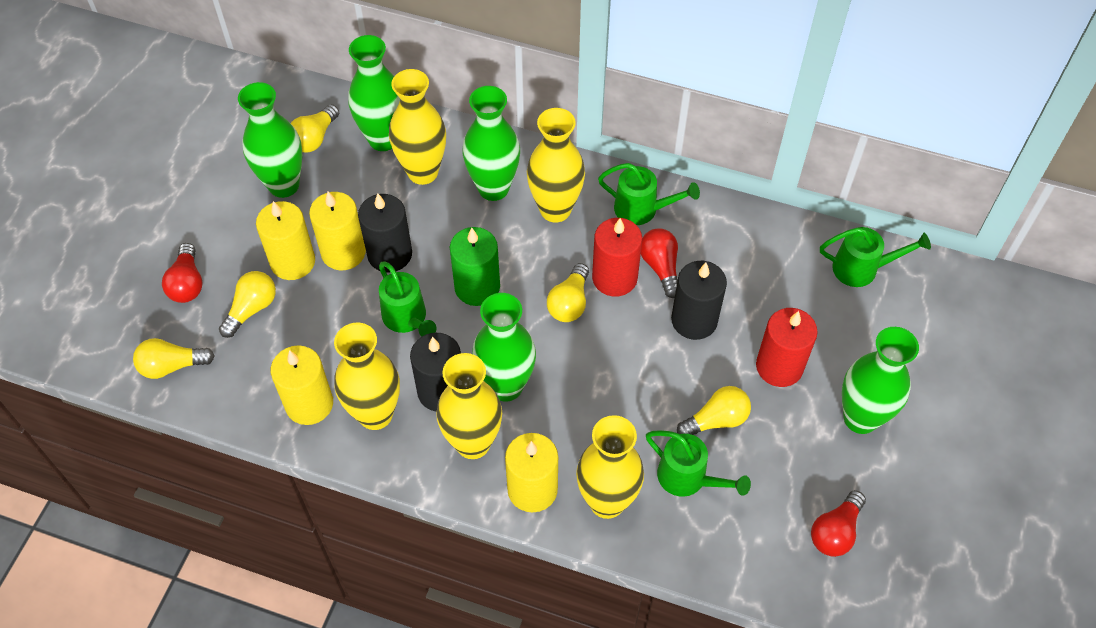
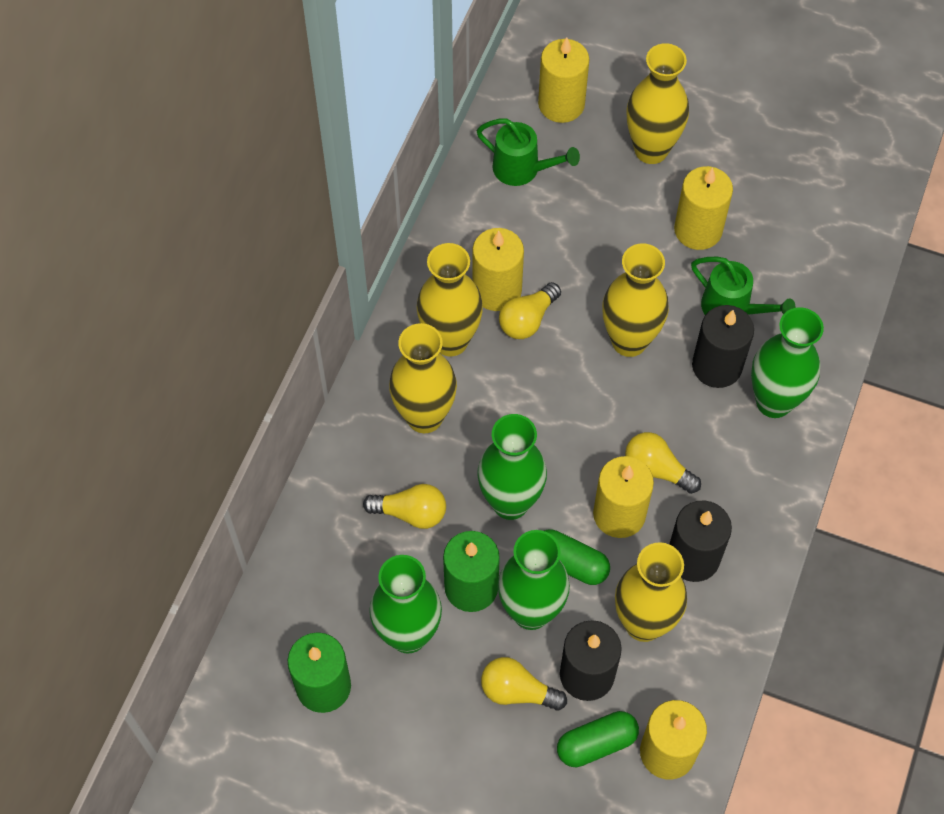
green candle: 1 -> 2
green capsule: 0 -> 2
green vase: 5 -> 4
green watering can: 4 -> 2
red candle: 2 -> 0
red light bulb: 3 -> 0
yellow candle: 4 -> 5
yellow light bulb: 5 -> 4

